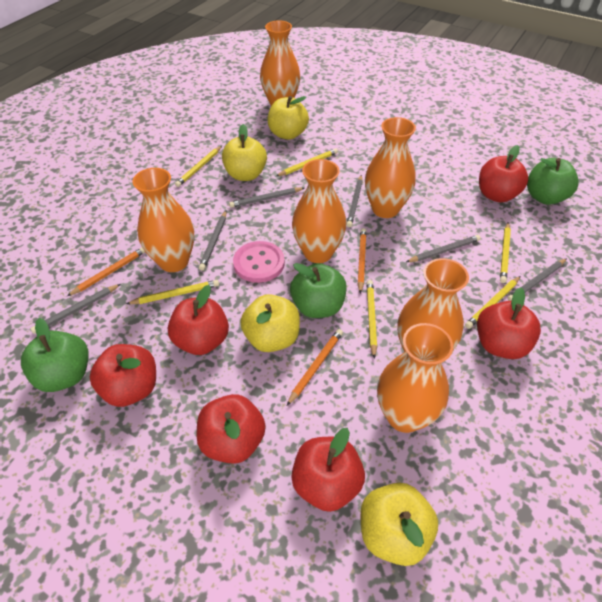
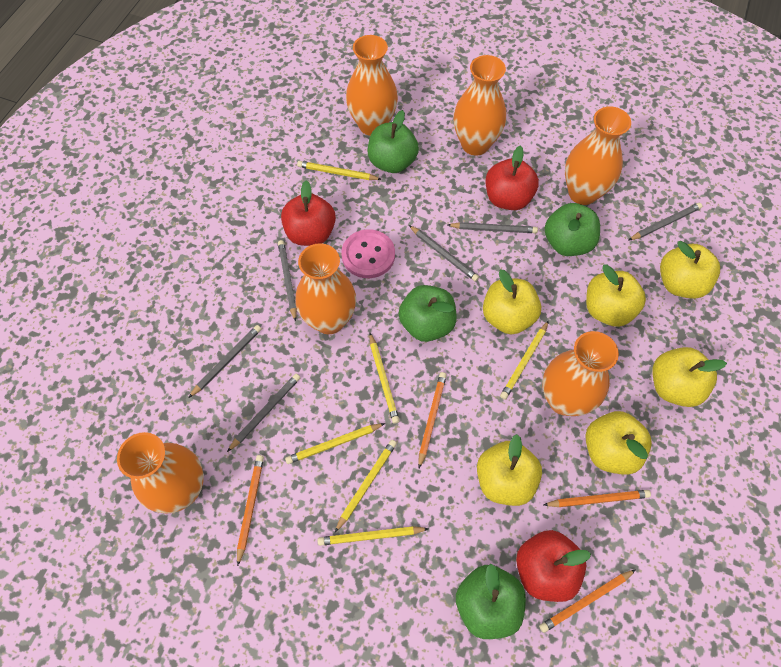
green apple: 3 -> 4
orange pencil: 3 -> 4
red apple: 6 -> 3
yellow apple: 4 -> 6

